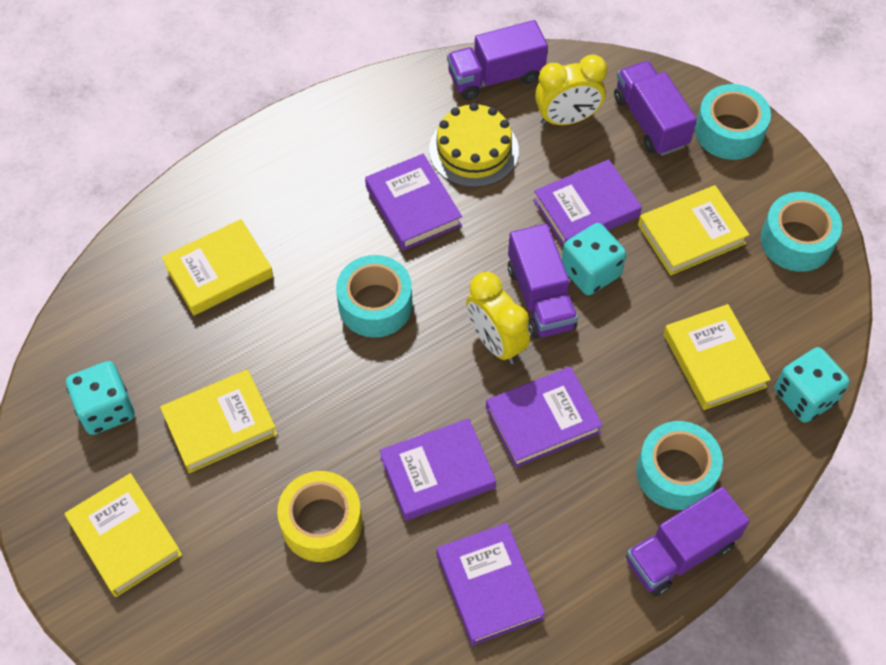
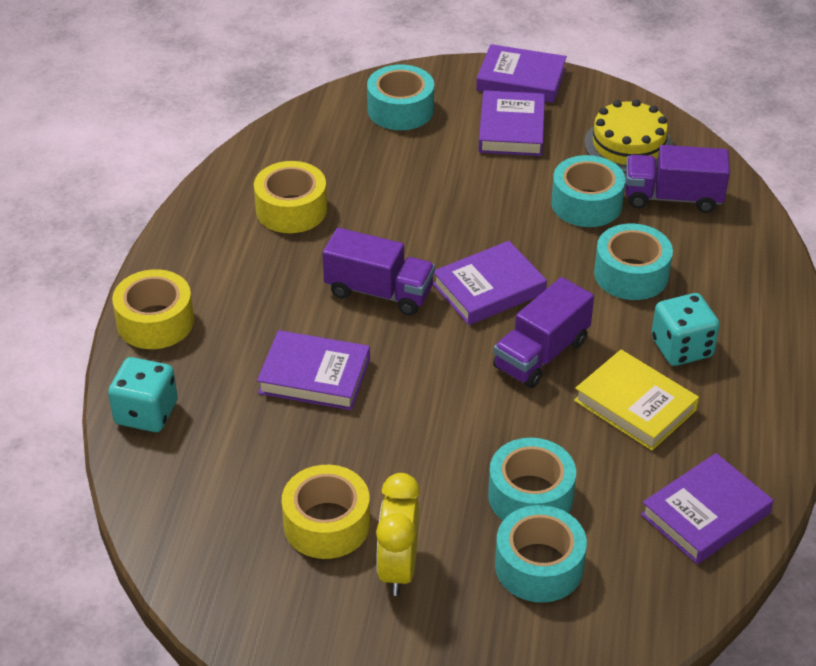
purple truck: 4 -> 3
turquoise dice: 3 -> 2
turquoise tape: 4 -> 5
yellow book: 5 -> 1
yellow clock: 2 -> 1
yellow tape: 1 -> 3

